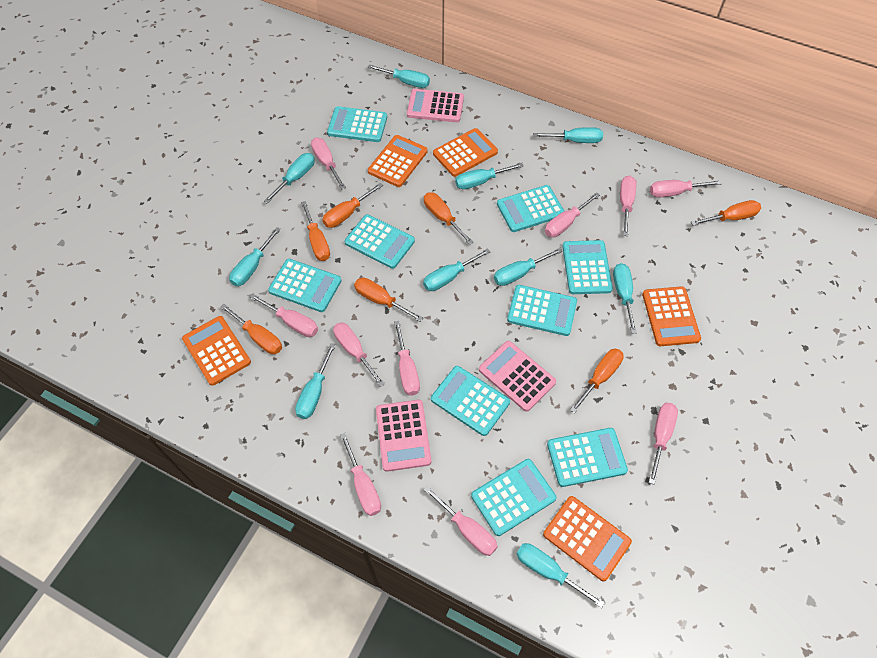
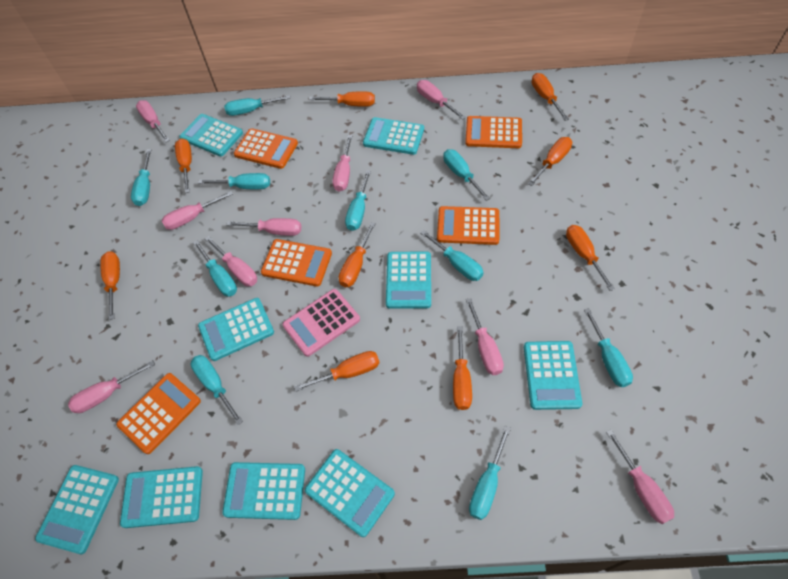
orange screwdriver: 7 -> 9
pink calculator: 3 -> 1
pink screwdriver: 10 -> 9

